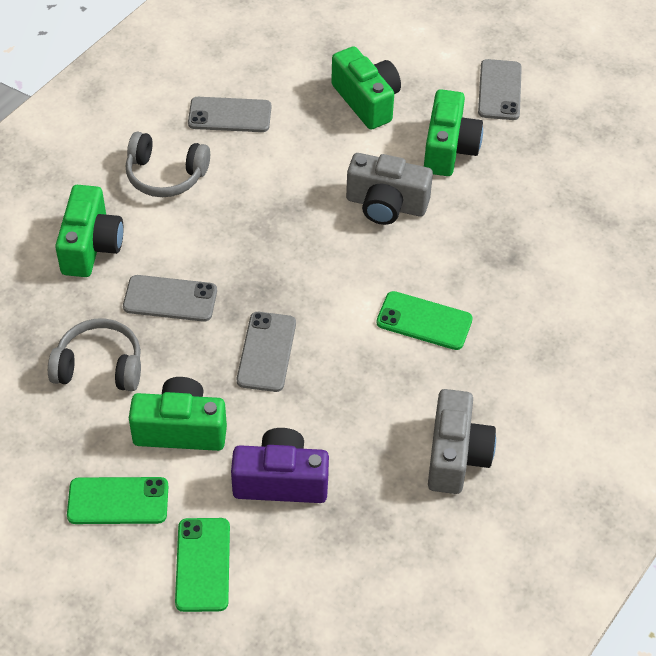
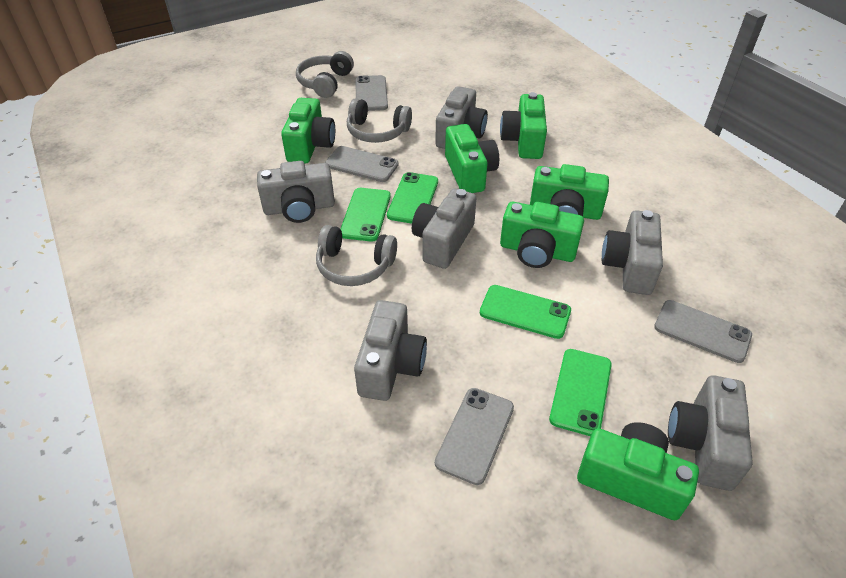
green camera: 4 -> 6
green phone: 3 -> 4
grey camera: 2 -> 6
grey headphones: 2 -> 3
purple camera: 1 -> 0

